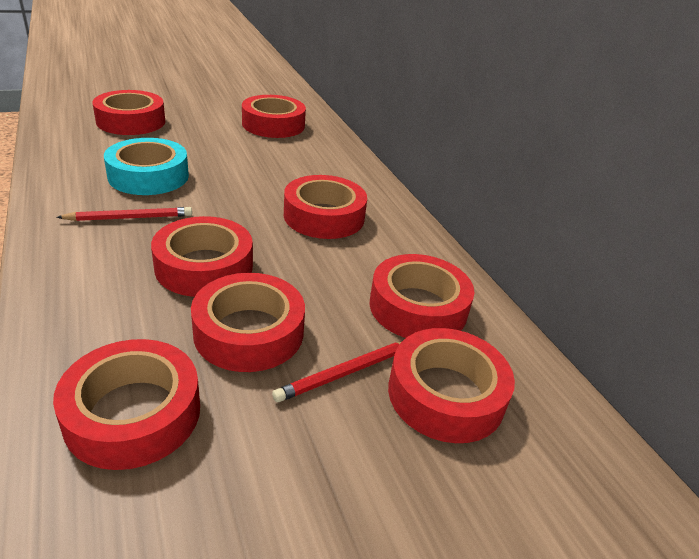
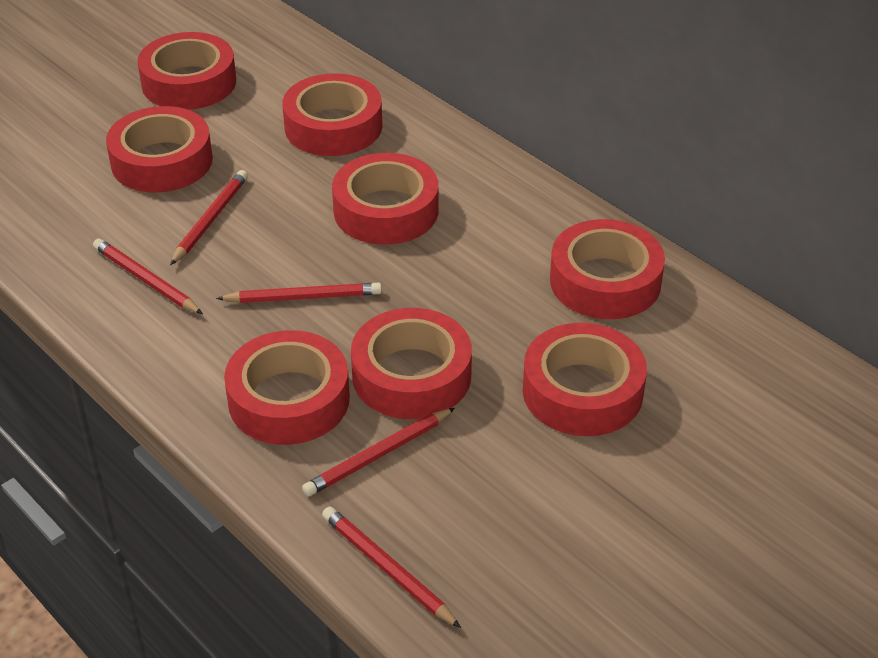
red pencil: 2 -> 5
turquoise tape: 1 -> 0

